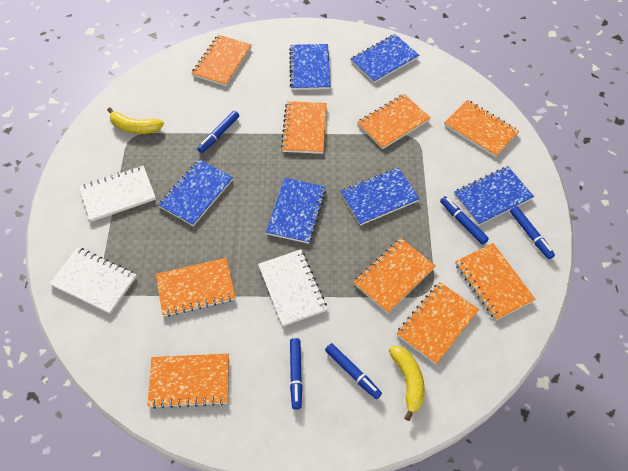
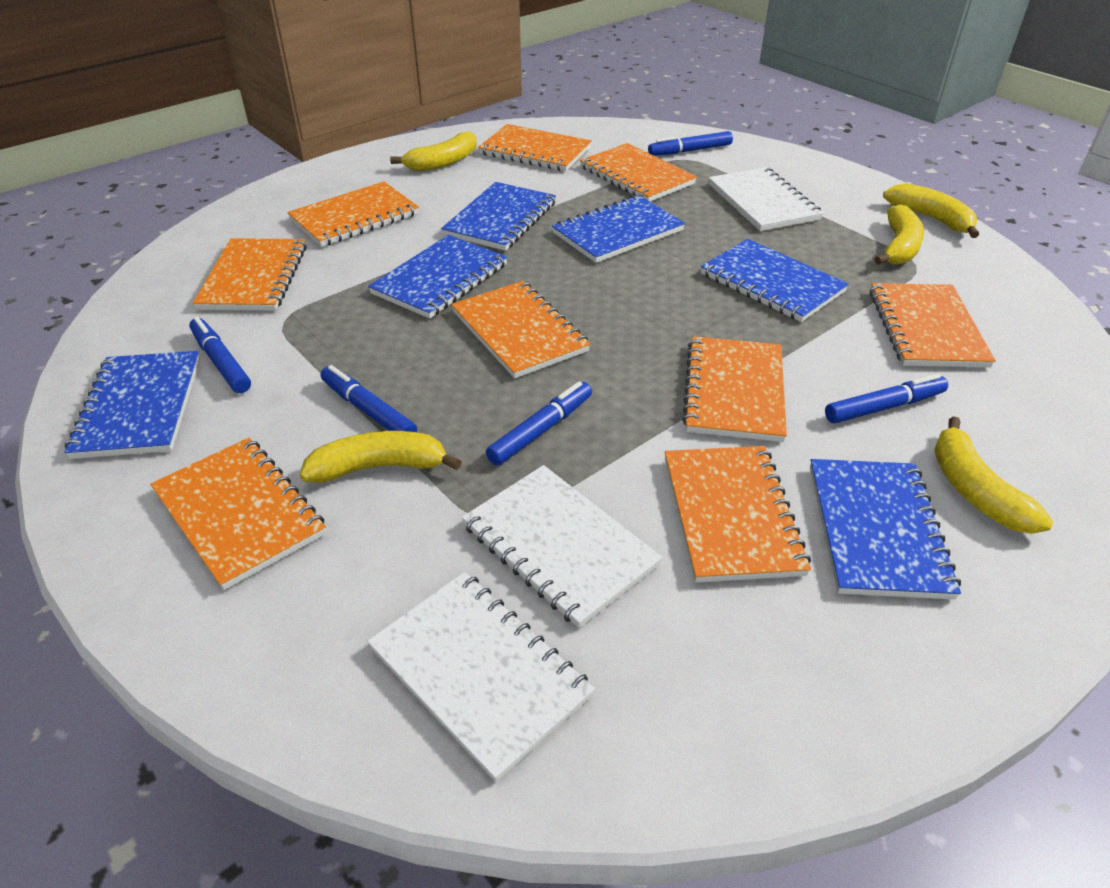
yellow banana: 2 -> 5

